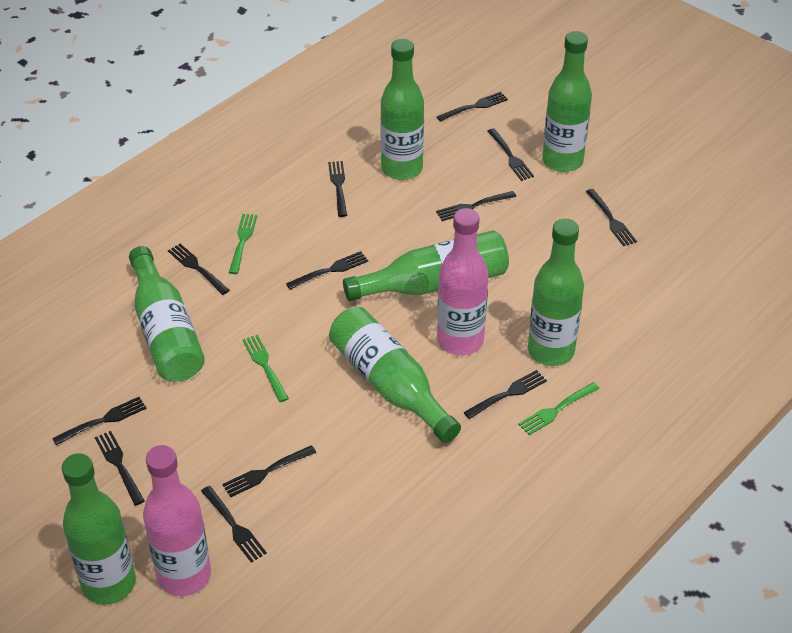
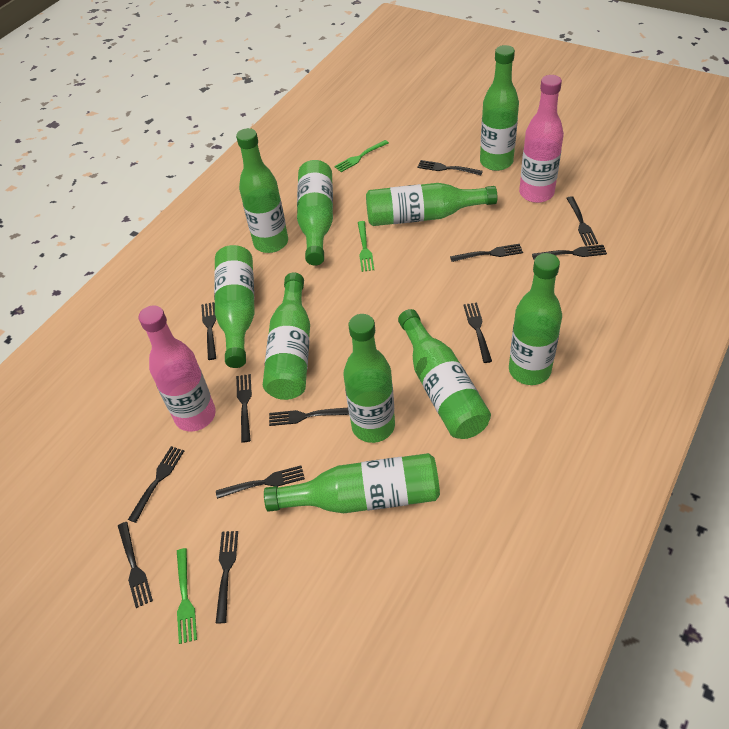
green bottle: 7 -> 10

